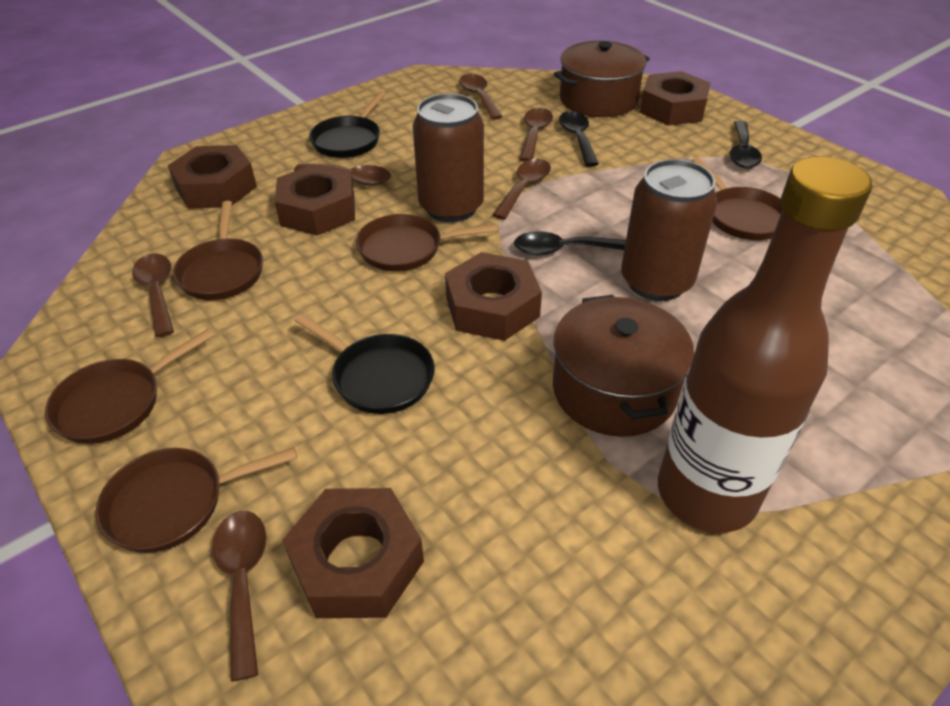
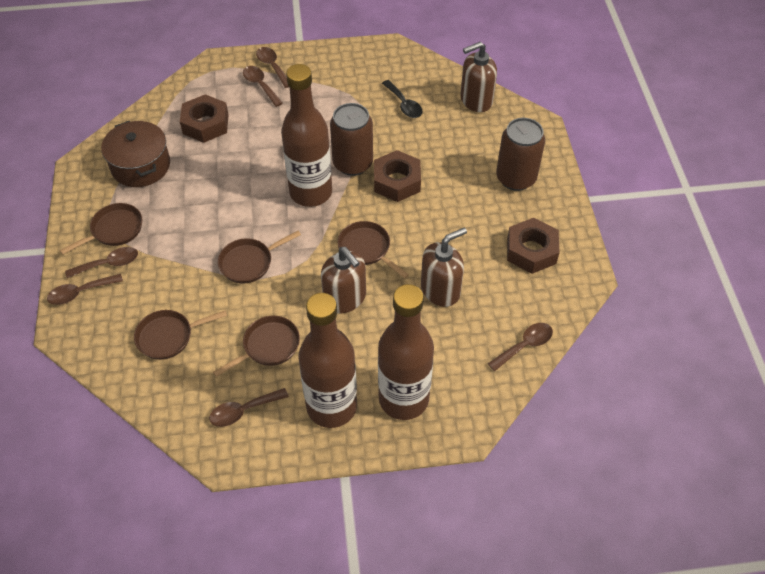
black pan: 2 -> 0
black spoon: 3 -> 1
brown bottle: 1 -> 3
brown nut: 5 -> 3
brown pot: 2 -> 1
brown soap dispenser: 0 -> 3

